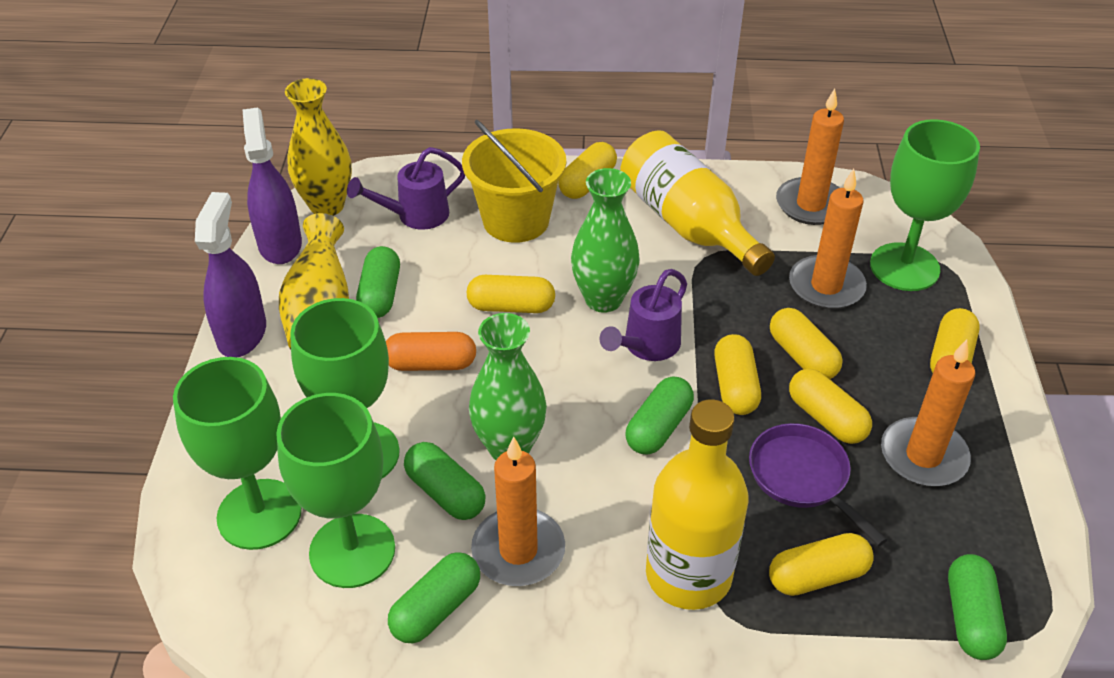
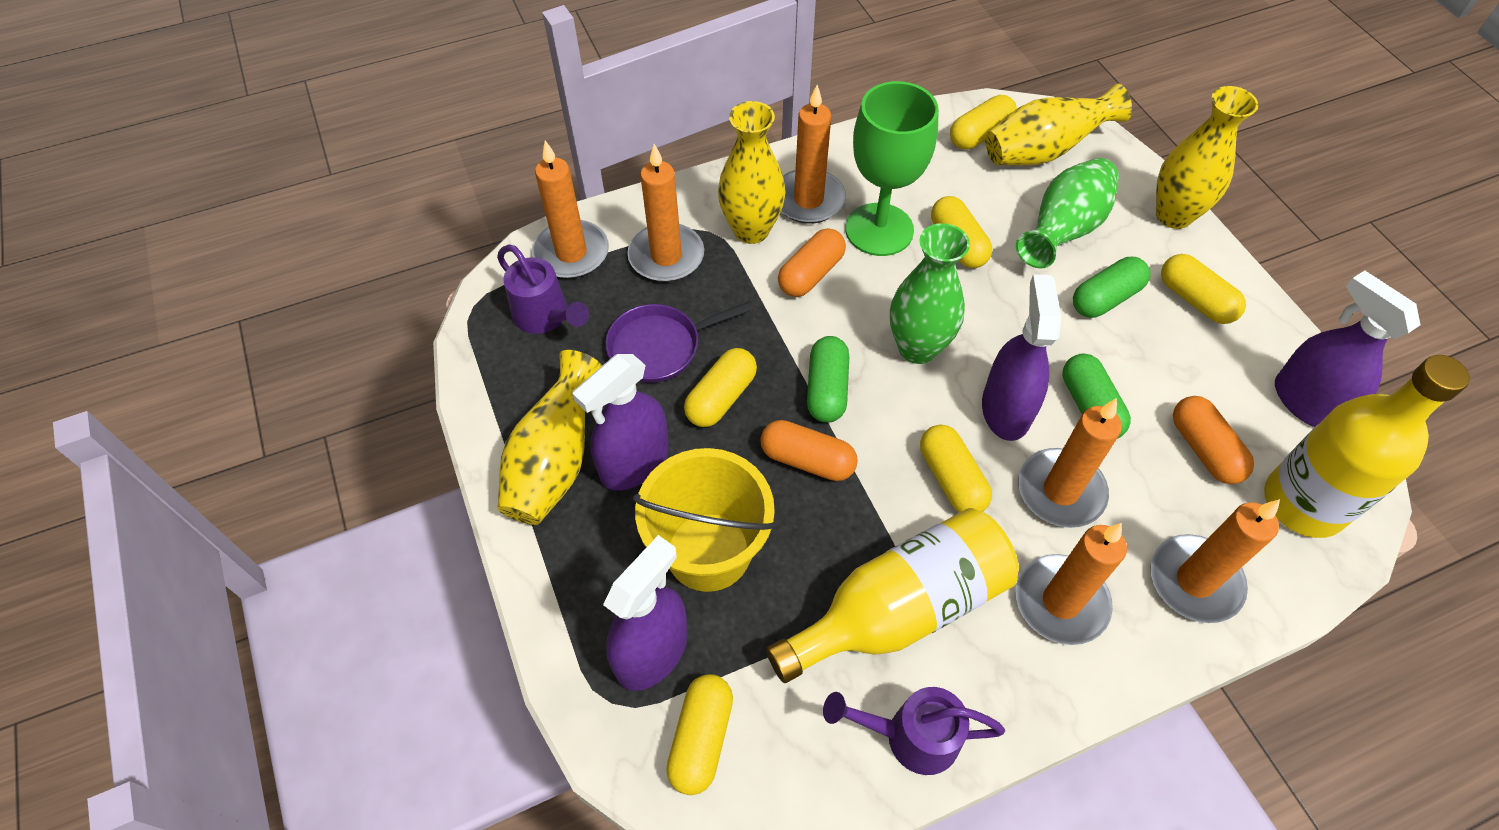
green capsule: 5 -> 3
green goblet: 4 -> 1
orange candle: 4 -> 6
orange capsule: 1 -> 3
purple spray bottle: 2 -> 4
yellow capsule: 7 -> 6
yellow vase: 2 -> 4

